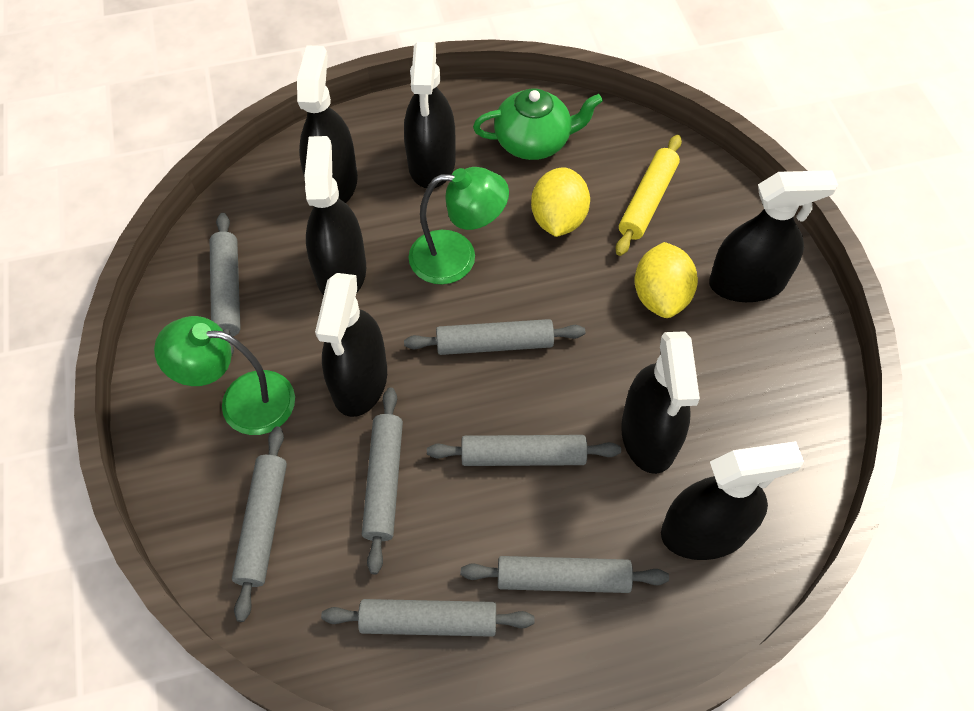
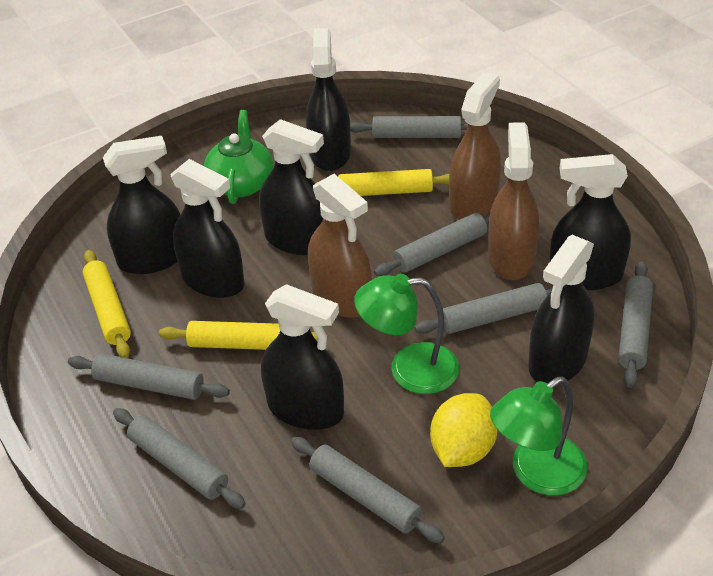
brown spray bottle: 0 -> 3
yellow lemon: 2 -> 1
yellow rolling pin: 1 -> 3

